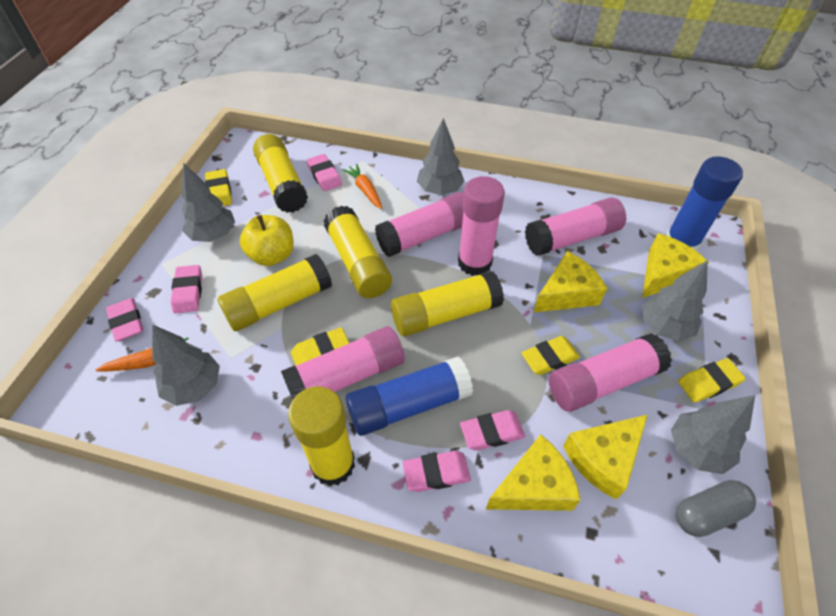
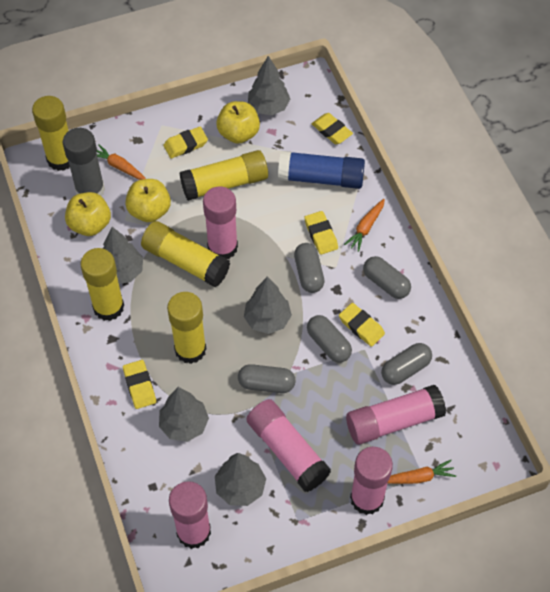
blue glue stick: 2 -> 1
grey capsule: 1 -> 5
grey glue stick: 0 -> 1
orange carrot: 2 -> 3
pink eraser: 5 -> 0
yellow apple: 1 -> 3
yellow cheese: 4 -> 0
yellow eraser: 4 -> 5

